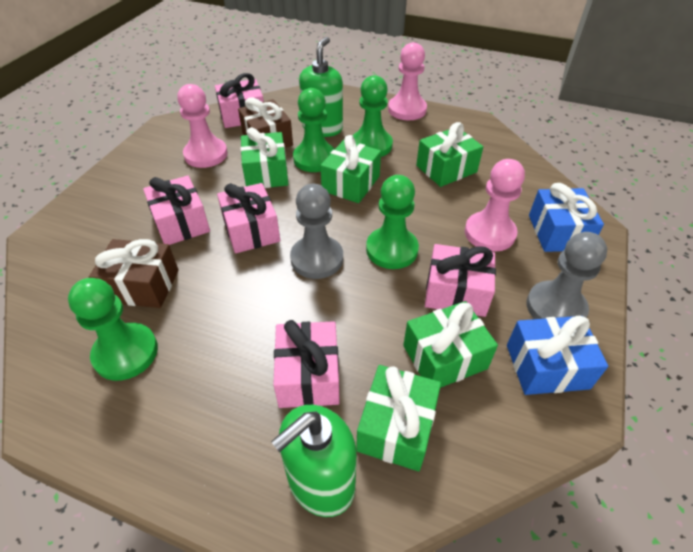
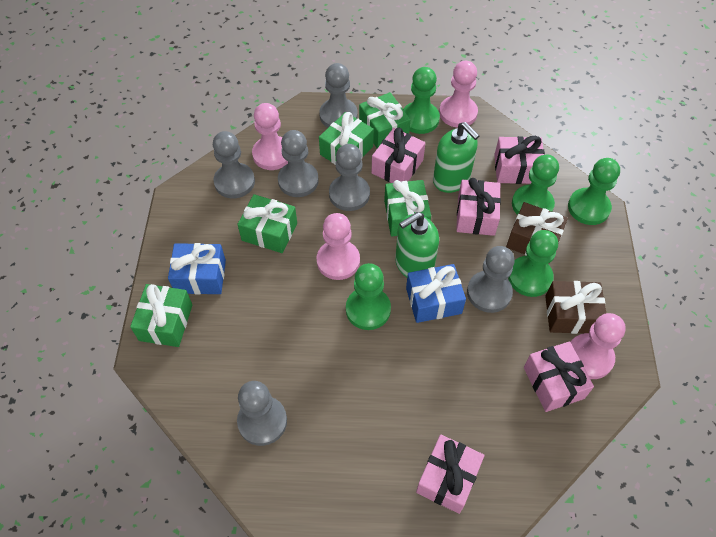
green pawn: 4 -> 5
grey pawn: 2 -> 6
pink pawn: 3 -> 4

